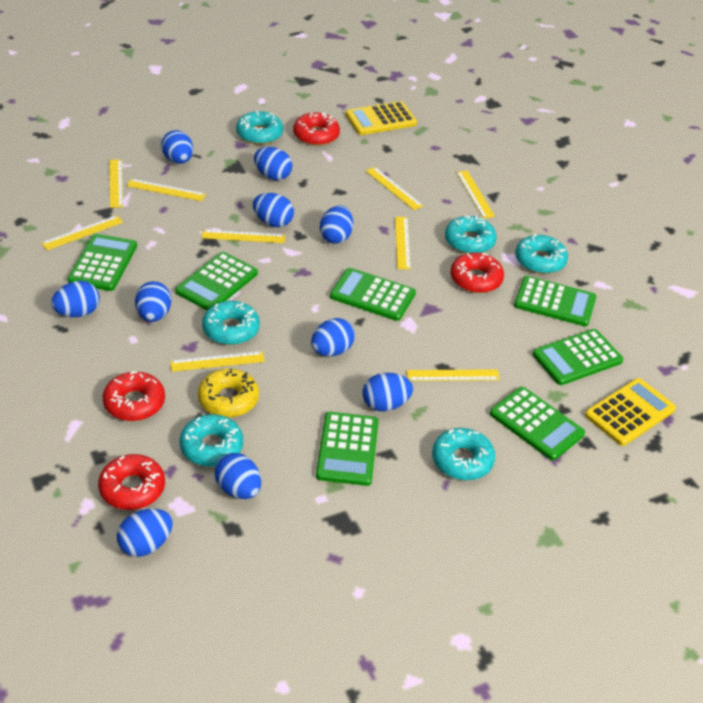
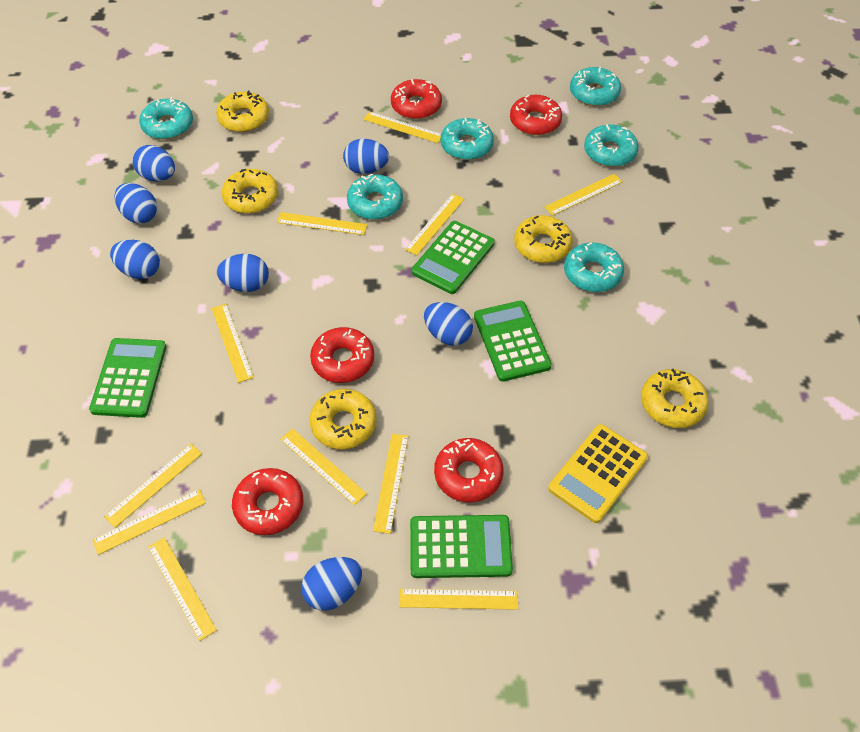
blue egg: 10 -> 7
green calculator: 7 -> 4
red donut: 4 -> 5
yellow calculator: 2 -> 1
yellow donut: 1 -> 5
yellow ruler: 9 -> 11

